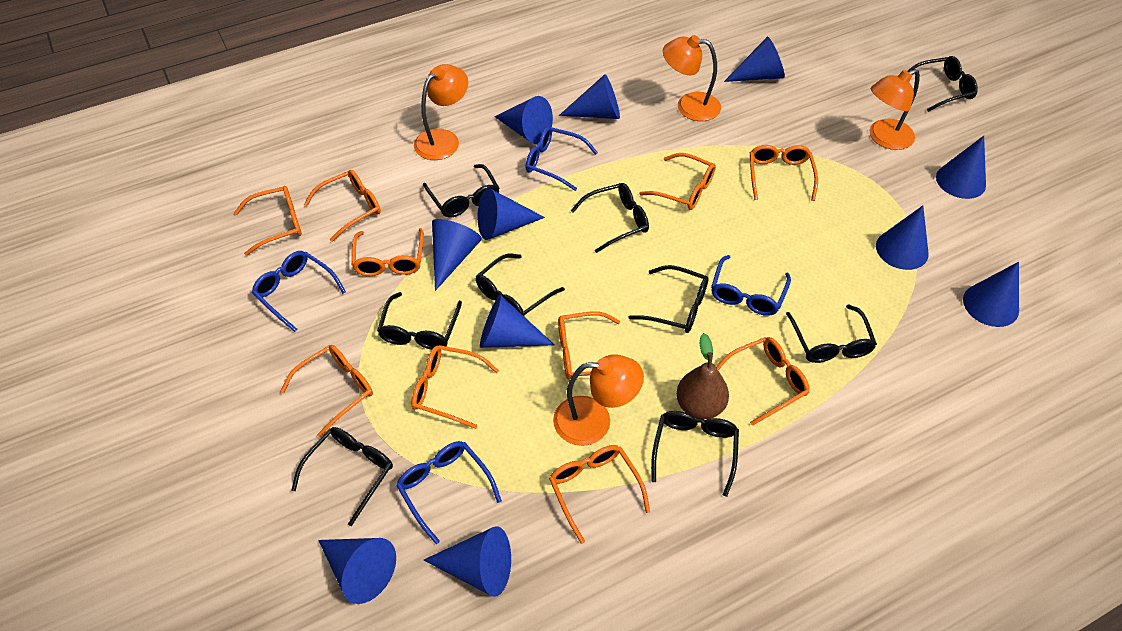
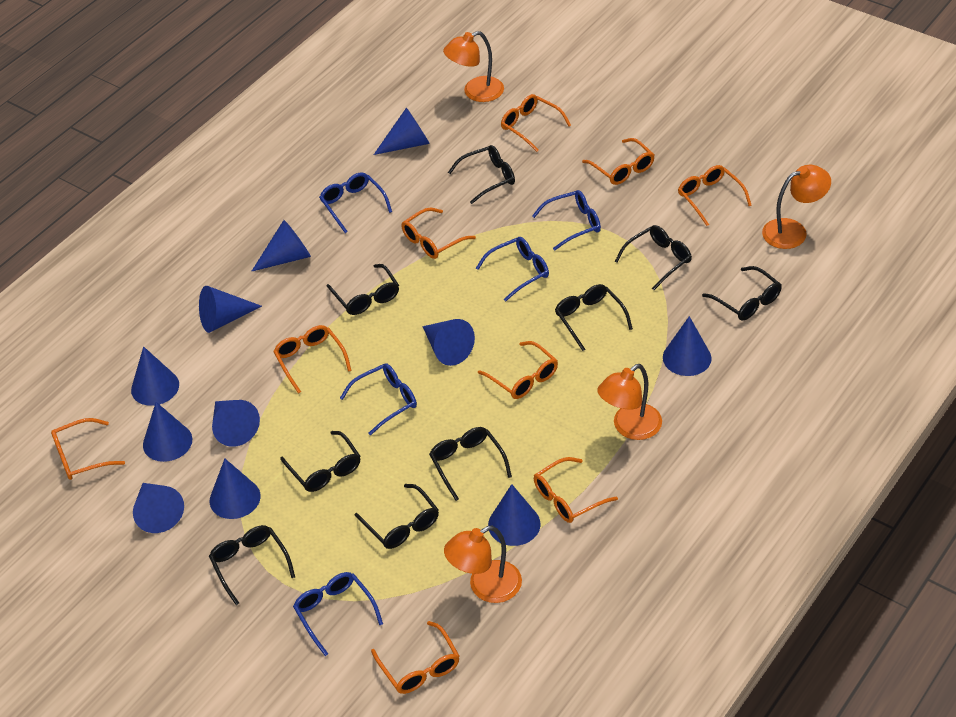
blue glasses: 4 -> 5
brown pear: 1 -> 0
orange glasses: 10 -> 9

